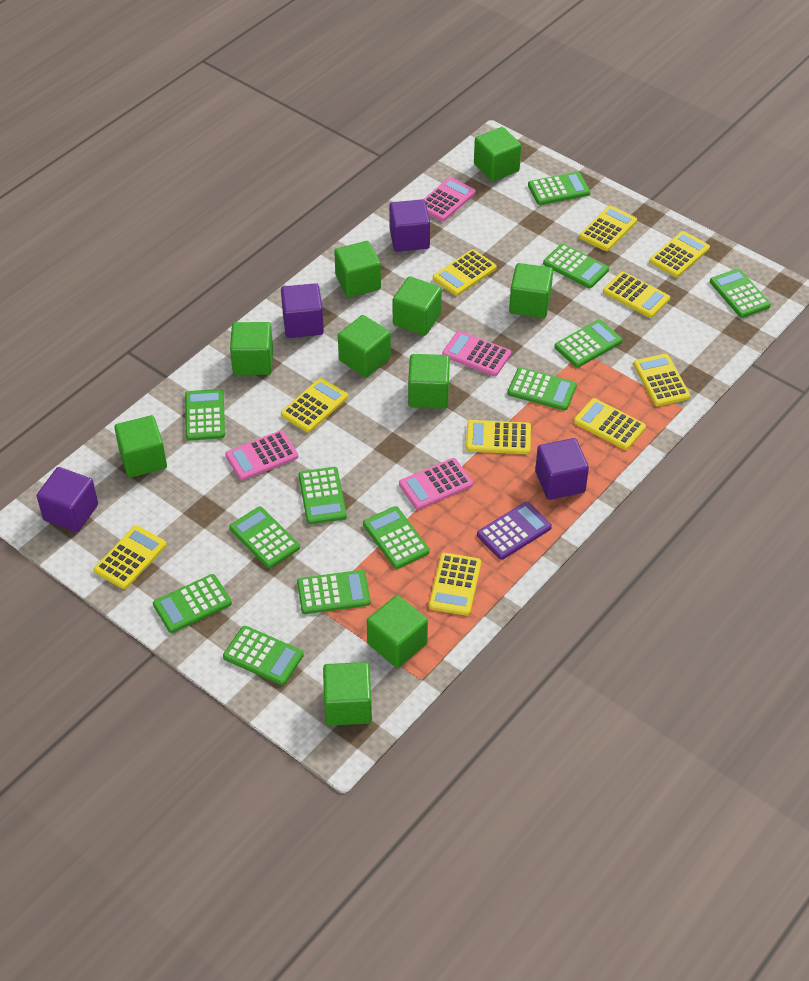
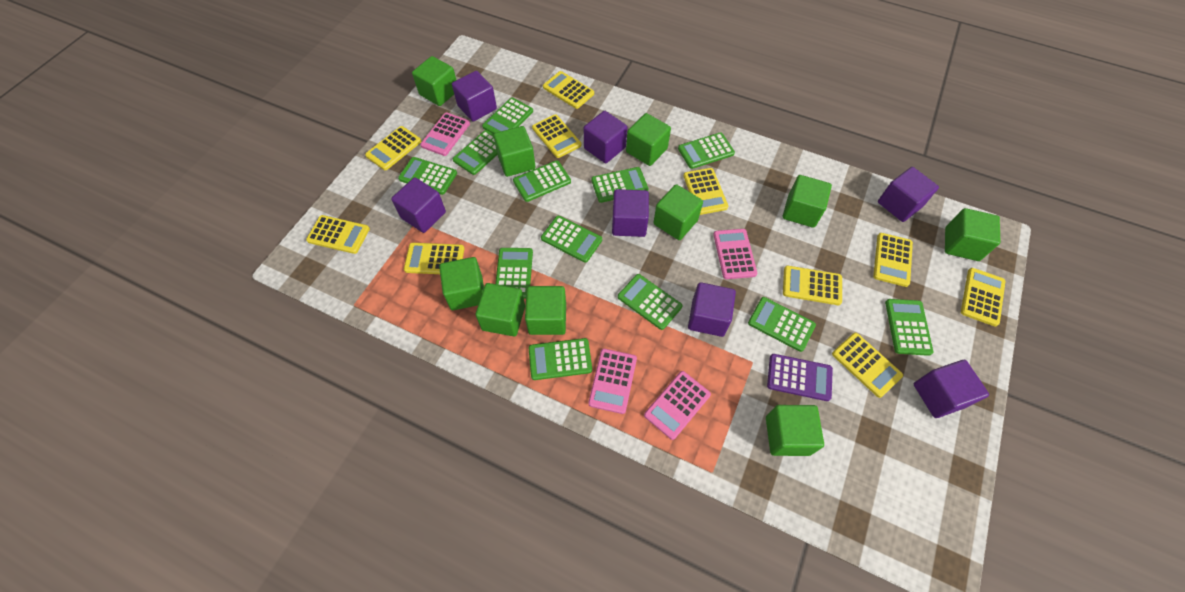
purple cube: 4 -> 7

